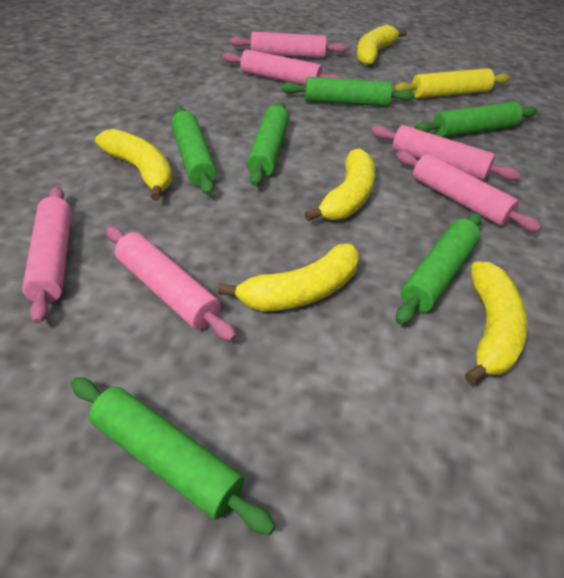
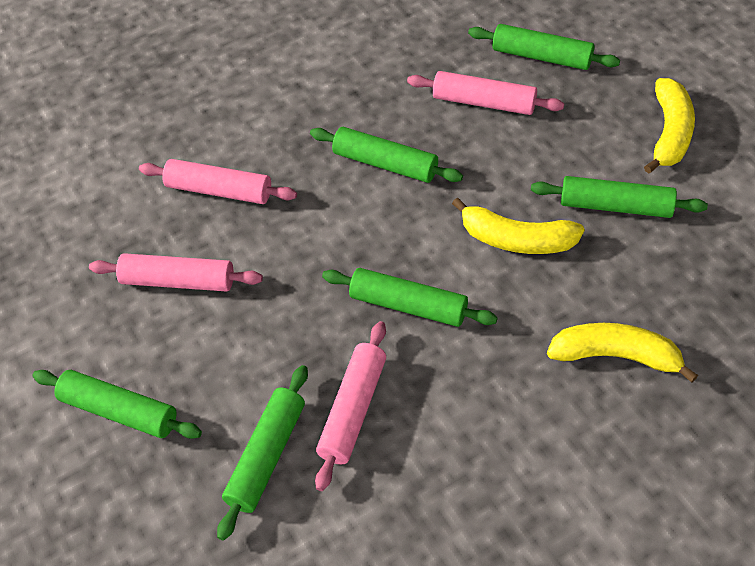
pink rolling pin: 6 -> 4
yellow banana: 5 -> 3
yellow rolling pin: 1 -> 0

